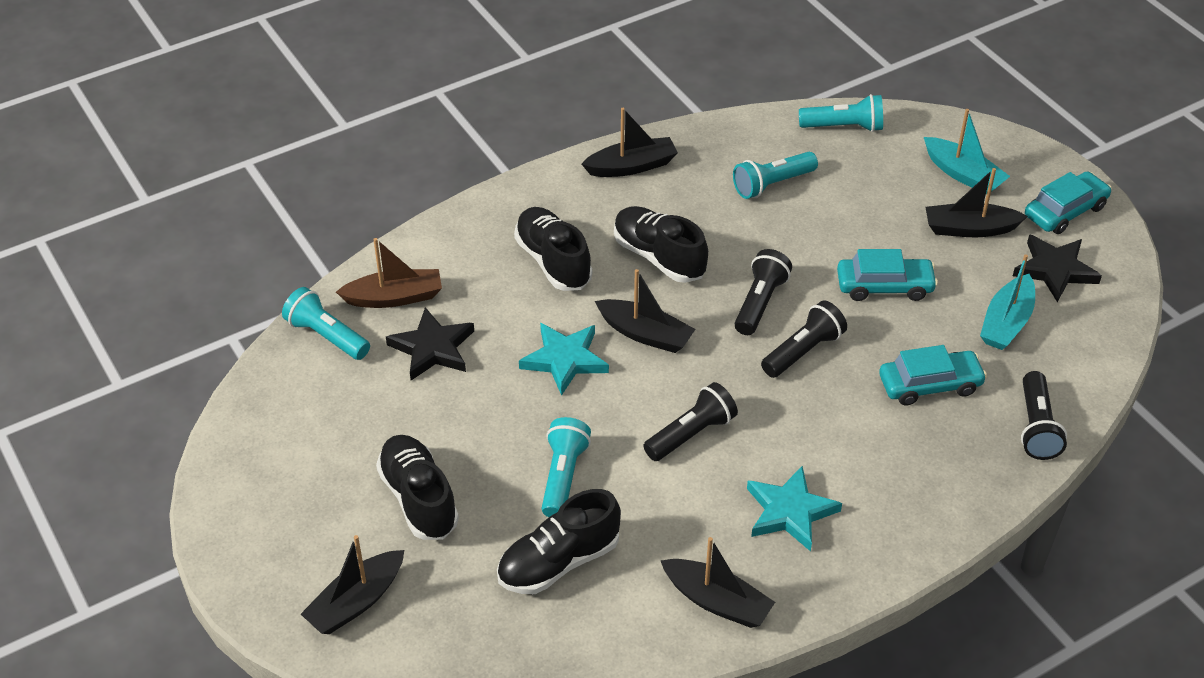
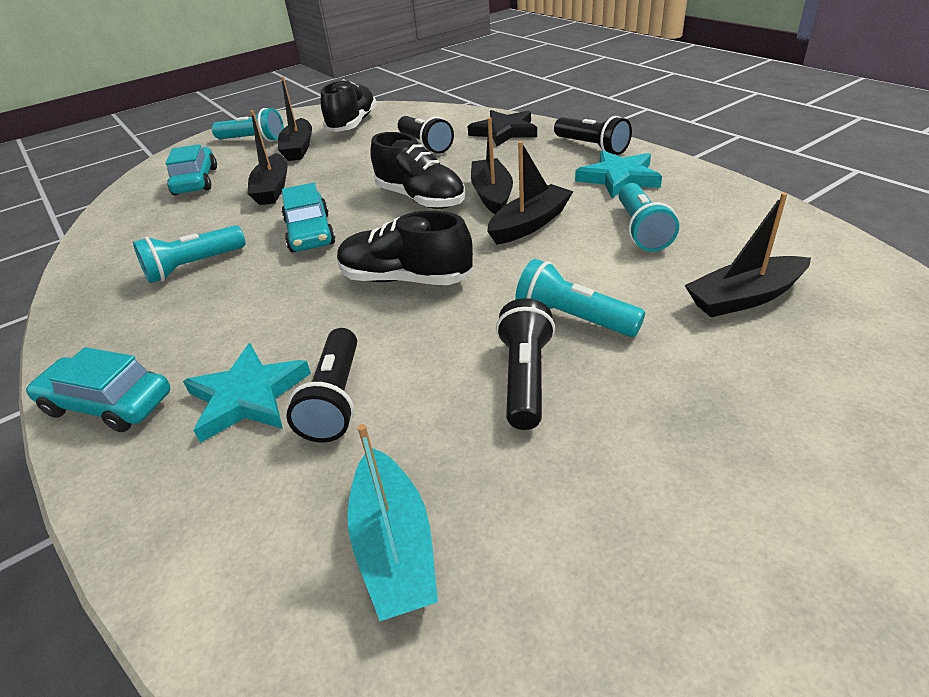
black shoe: 4 -> 3
black star: 2 -> 1
brown boat: 1 -> 0
turquoise boat: 2 -> 1

